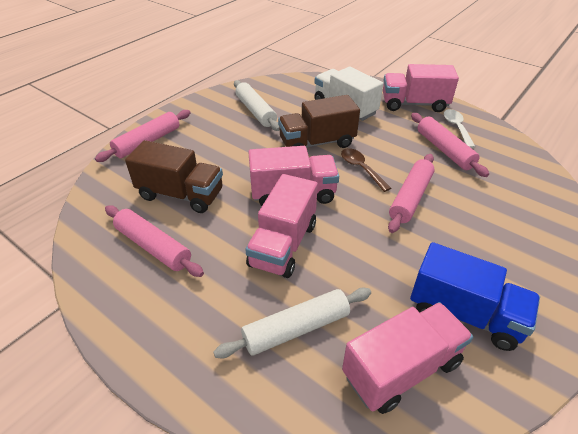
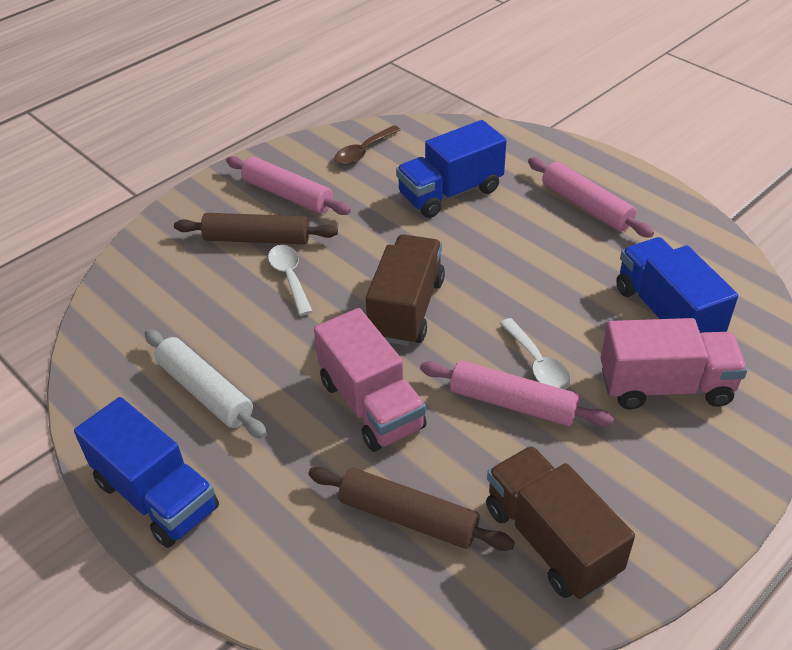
blue truck: 1 -> 3
brown rolling pin: 0 -> 2
pink rolling pin: 4 -> 3
pink truck: 4 -> 2
white rolling pin: 2 -> 1
white spoon: 1 -> 2
white truck: 1 -> 0

